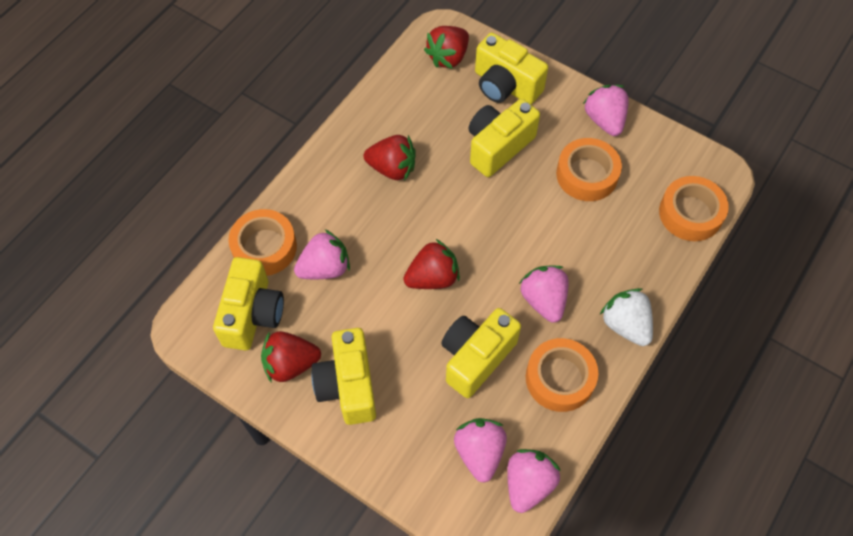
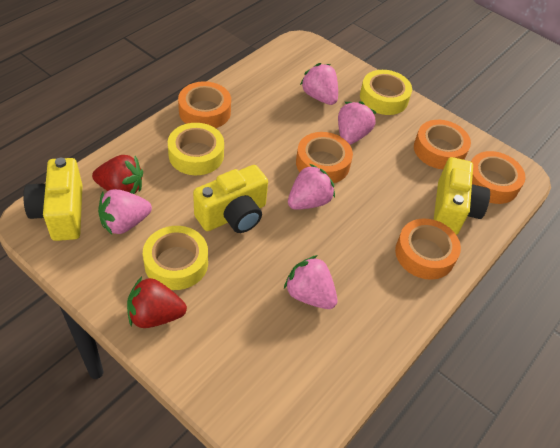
orange tape: 4 -> 5
red strawberry: 4 -> 2
white strawberry: 1 -> 0
yellow camera: 5 -> 3
yellow tape: 0 -> 3

